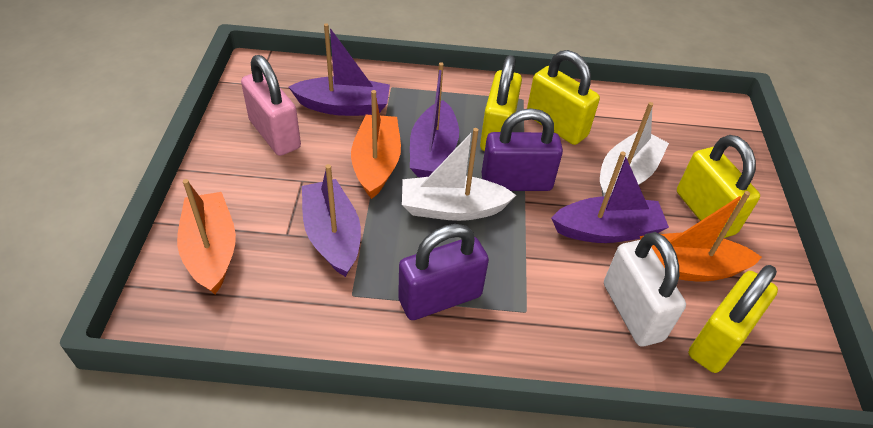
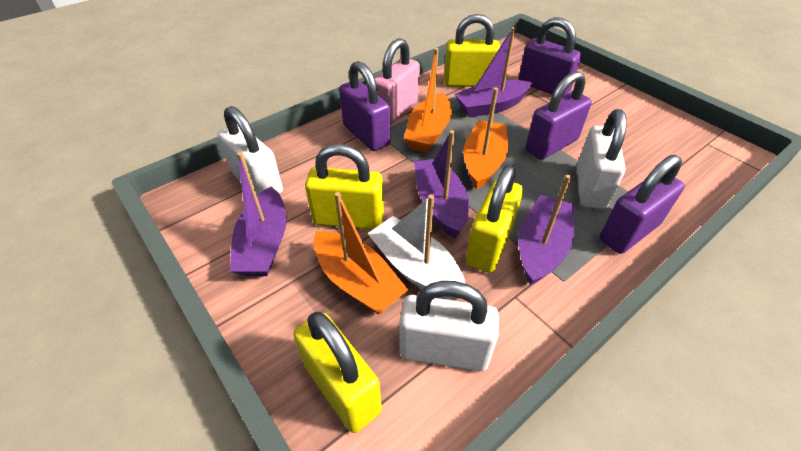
purple padlock: 2 -> 4
white boat: 2 -> 1
white padlock: 1 -> 3

